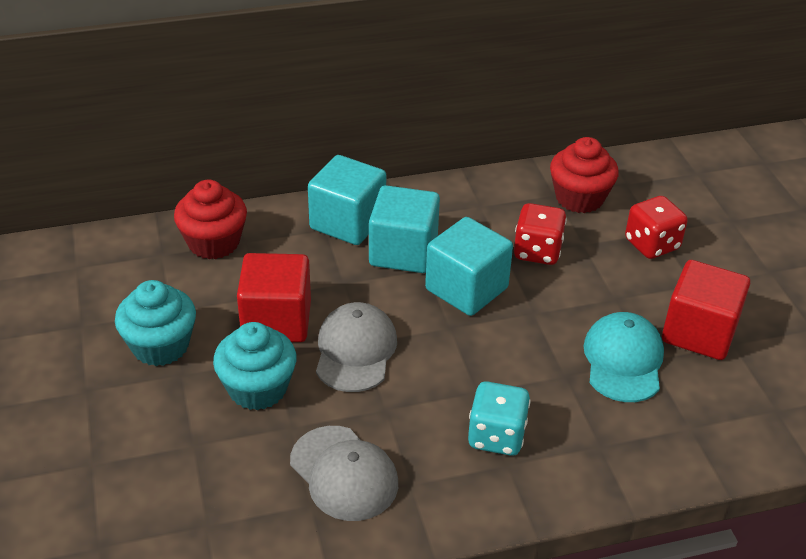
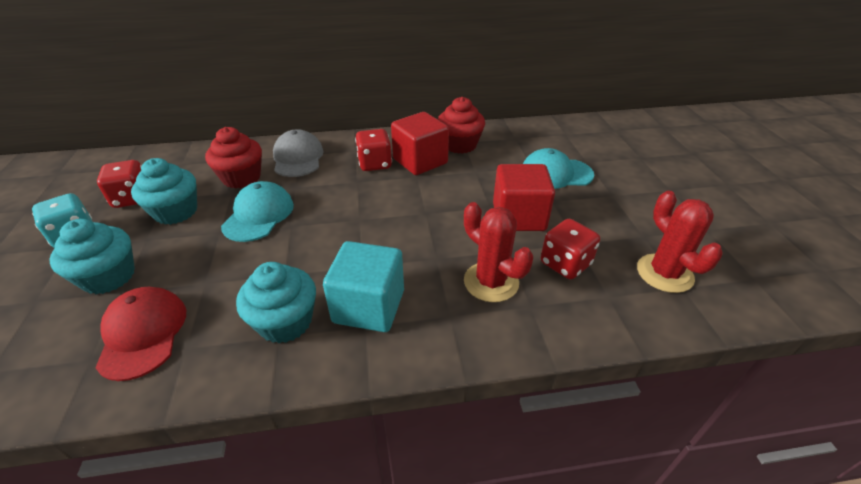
grey cap: 2 -> 1
red cactus: 0 -> 2
red cap: 0 -> 1
red dice: 2 -> 3
turquoise cap: 1 -> 2
turquoise cube: 3 -> 1
turquoise cupcake: 2 -> 3

